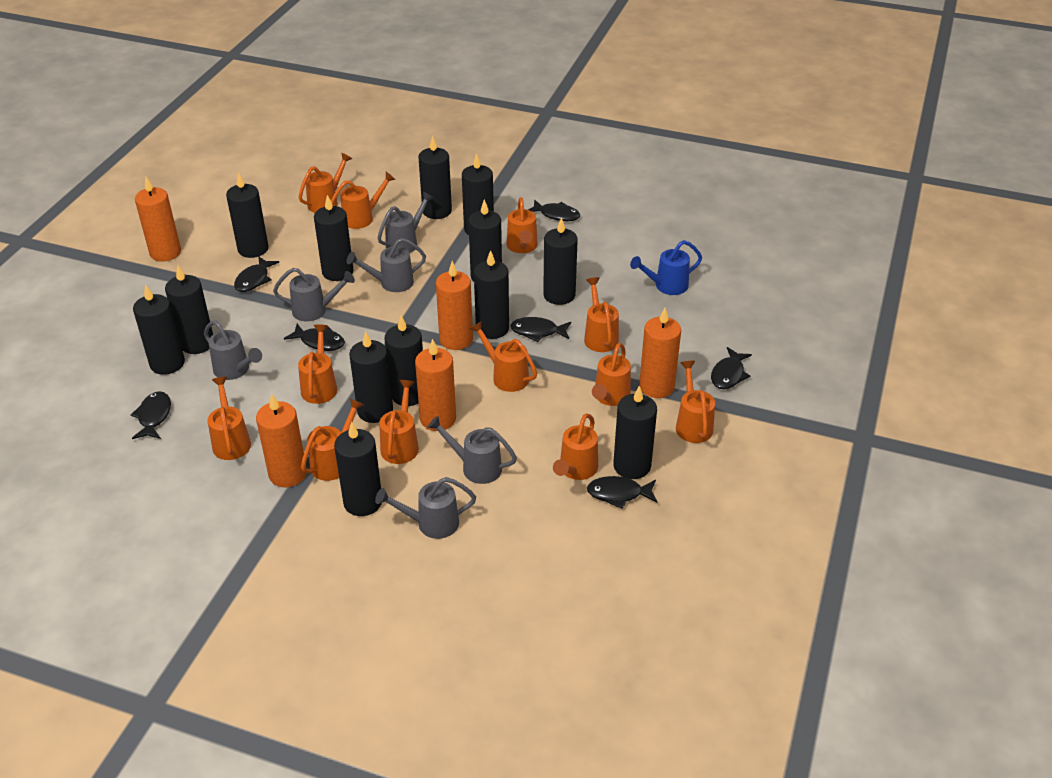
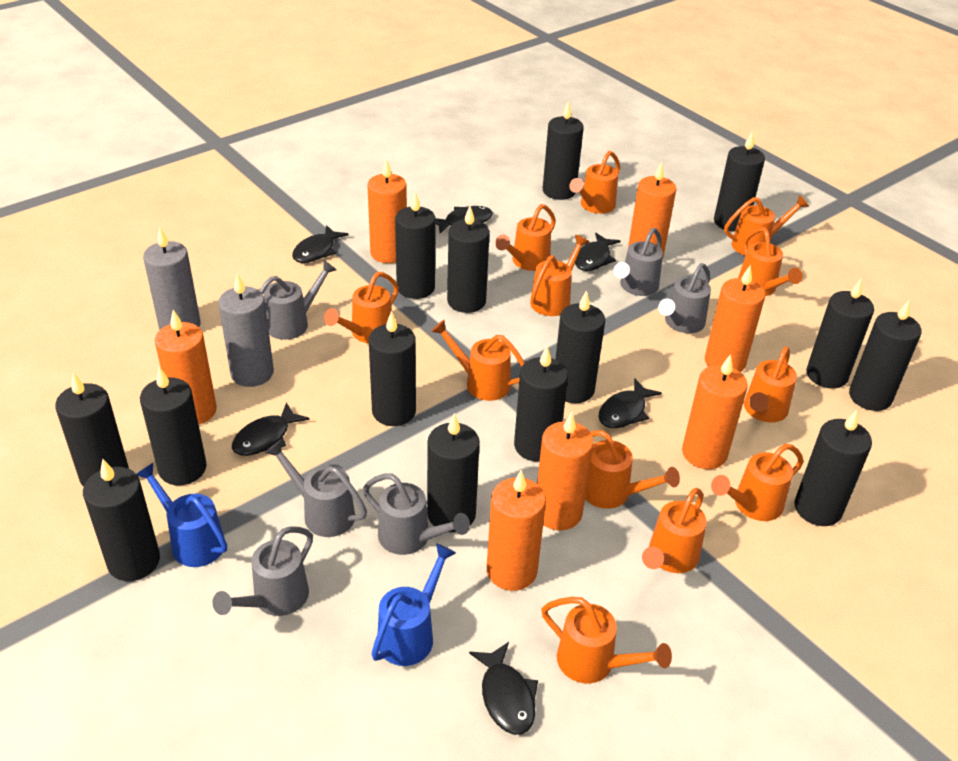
black candle: 13 -> 14
black fish: 7 -> 6
blue watering can: 1 -> 2
grey candle: 0 -> 2
orange candle: 5 -> 7

